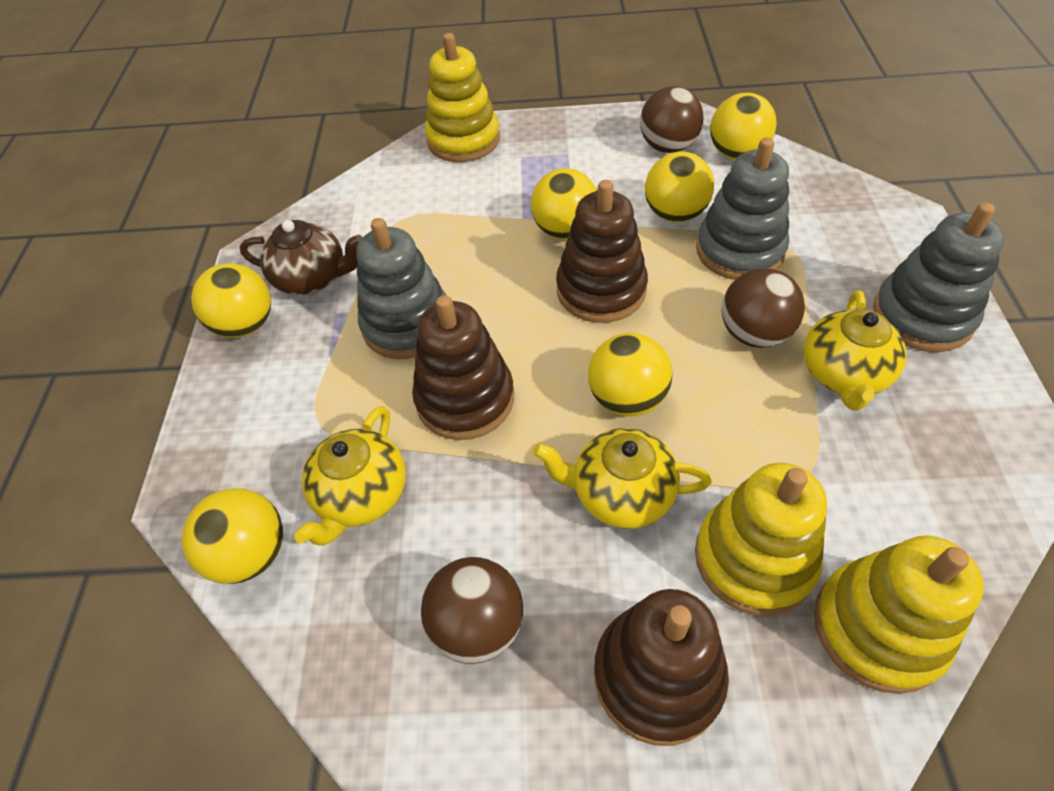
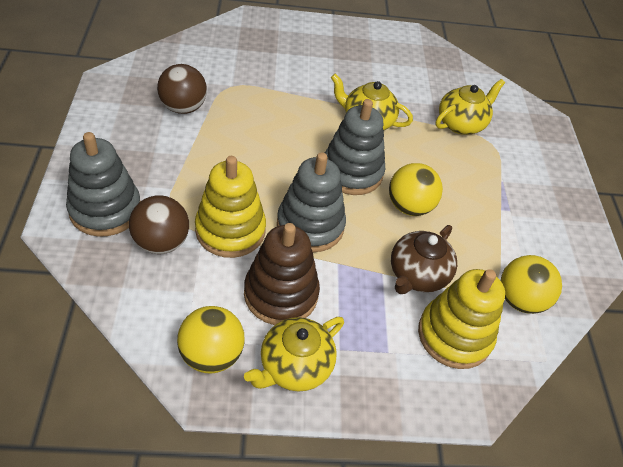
brown ball: 3 -> 2
brown stacking toy: 3 -> 1
yellow ball: 6 -> 3
yellow stacking toy: 3 -> 2

